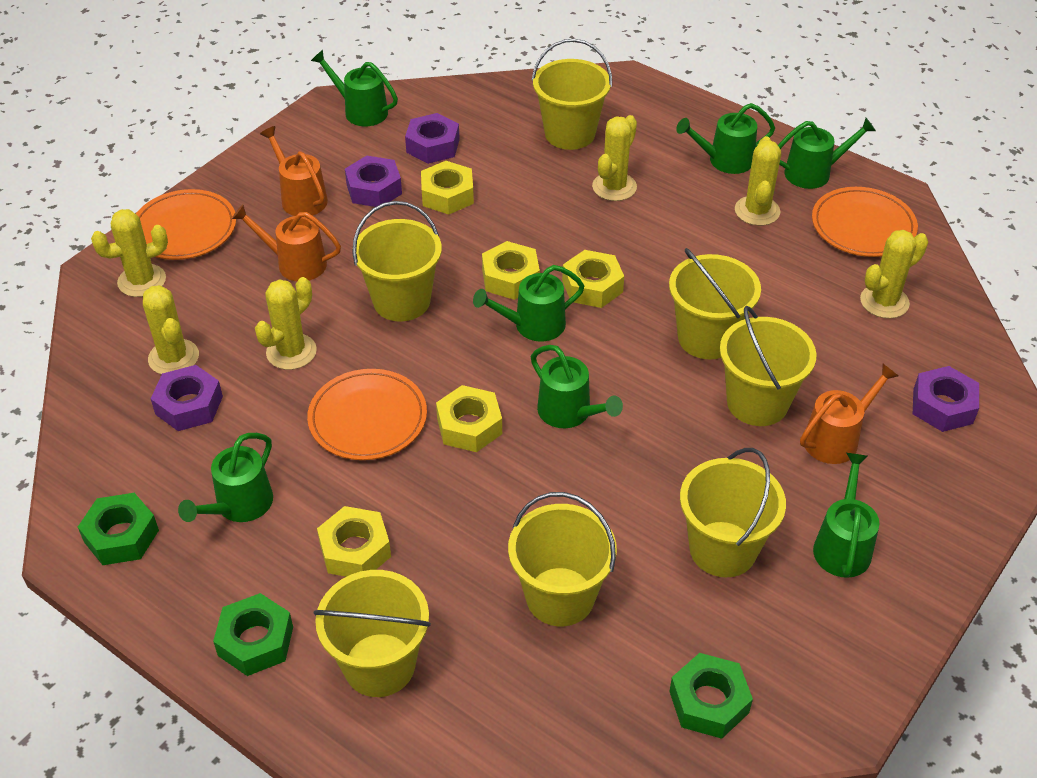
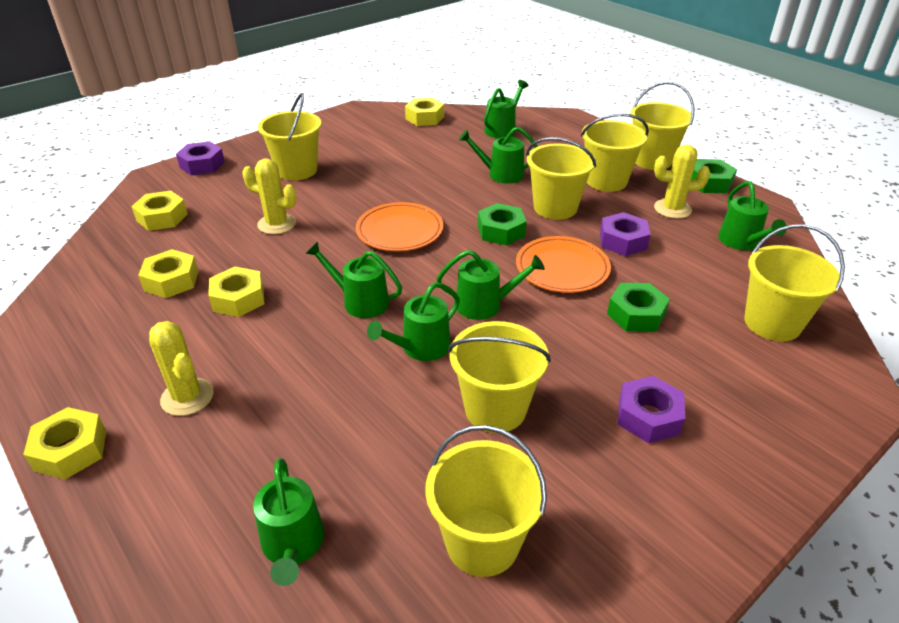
orange plate: 3 -> 2
orange watering can: 3 -> 0
purple nut: 4 -> 3
yellow cactus: 6 -> 3

